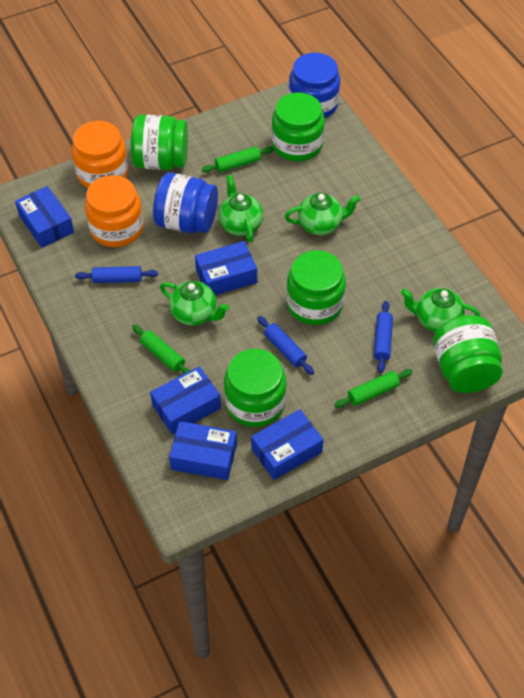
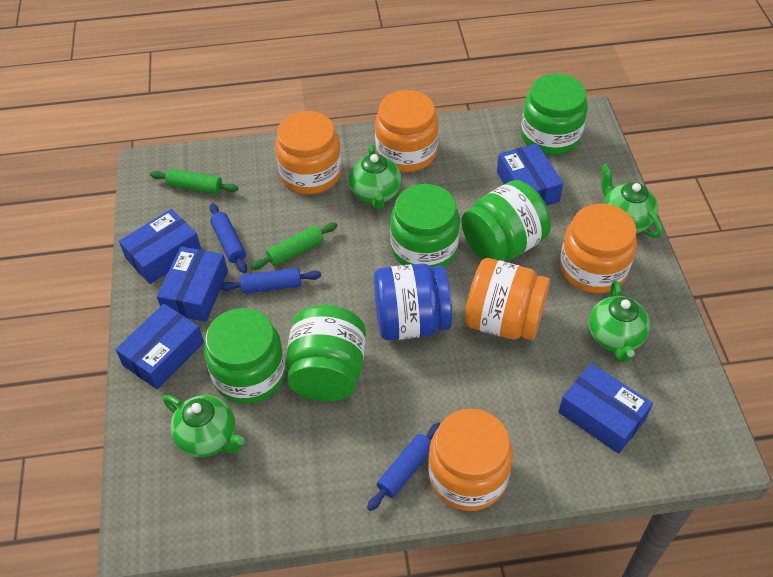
blue jar: 2 -> 1
green rolling pin: 3 -> 2
orange jar: 2 -> 5

